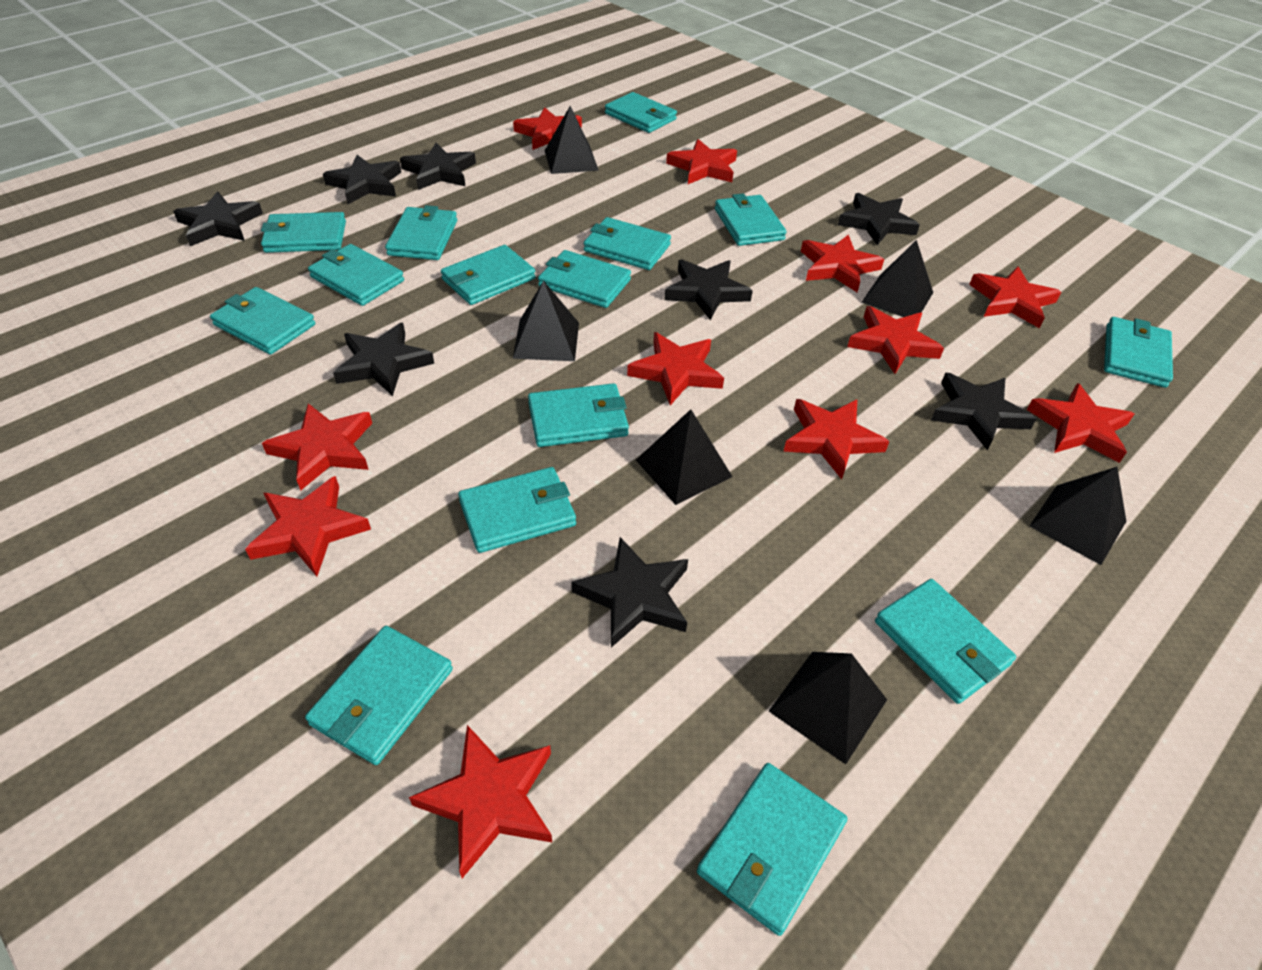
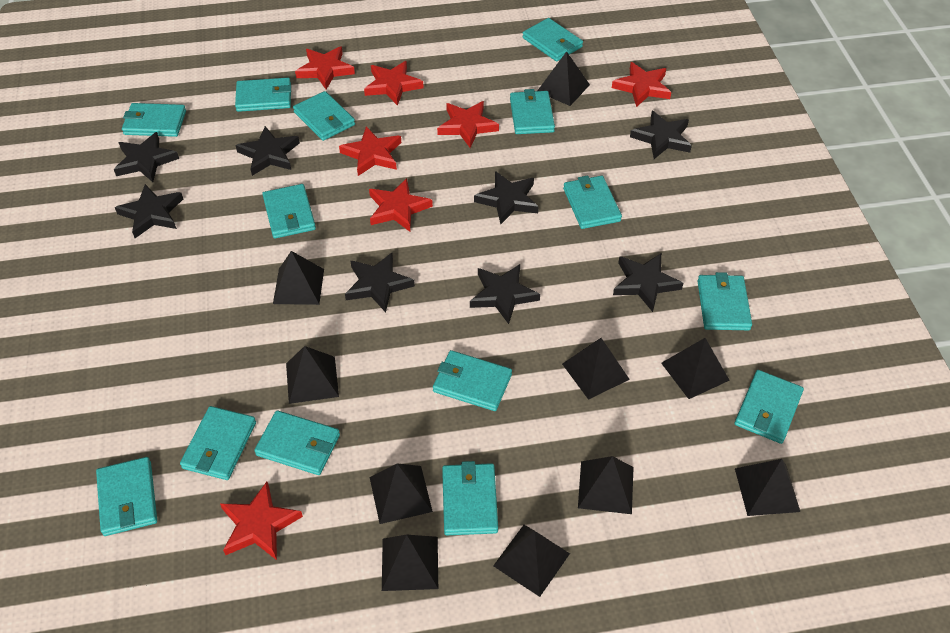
black pyramid: 6 -> 10
red star: 11 -> 7
turquoise wallet: 15 -> 14

